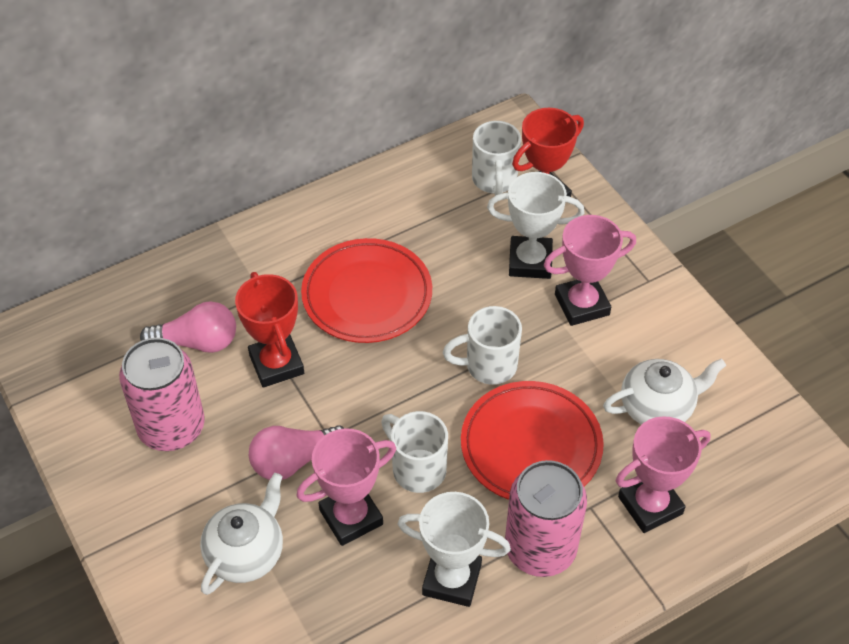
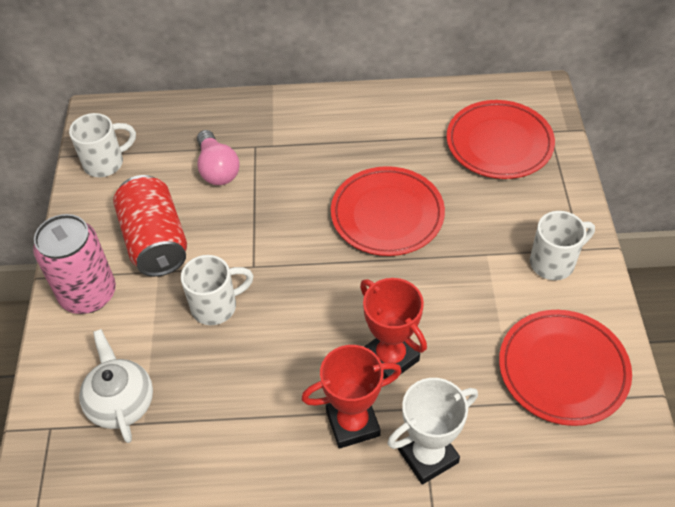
pink can: 2 -> 1
pink light bulb: 2 -> 1
pink trophy: 3 -> 0
red can: 0 -> 1
red plate: 2 -> 3
white teapot: 2 -> 1
white trophy: 2 -> 1

